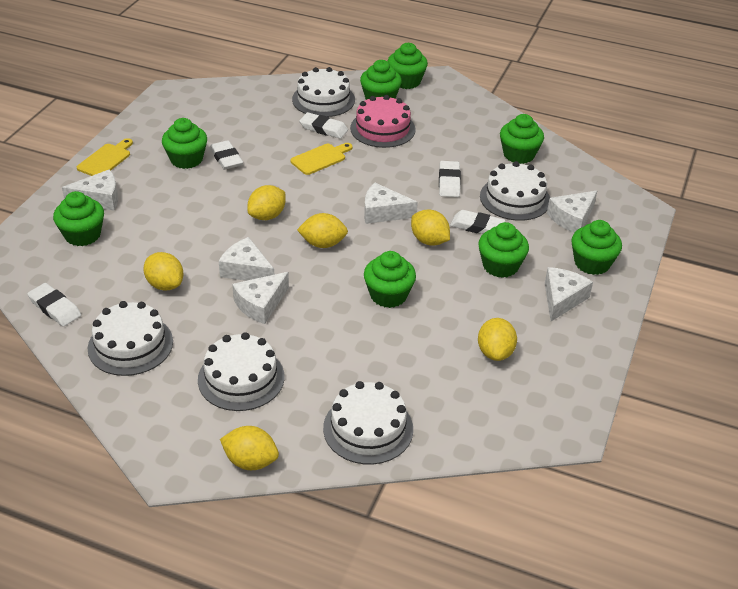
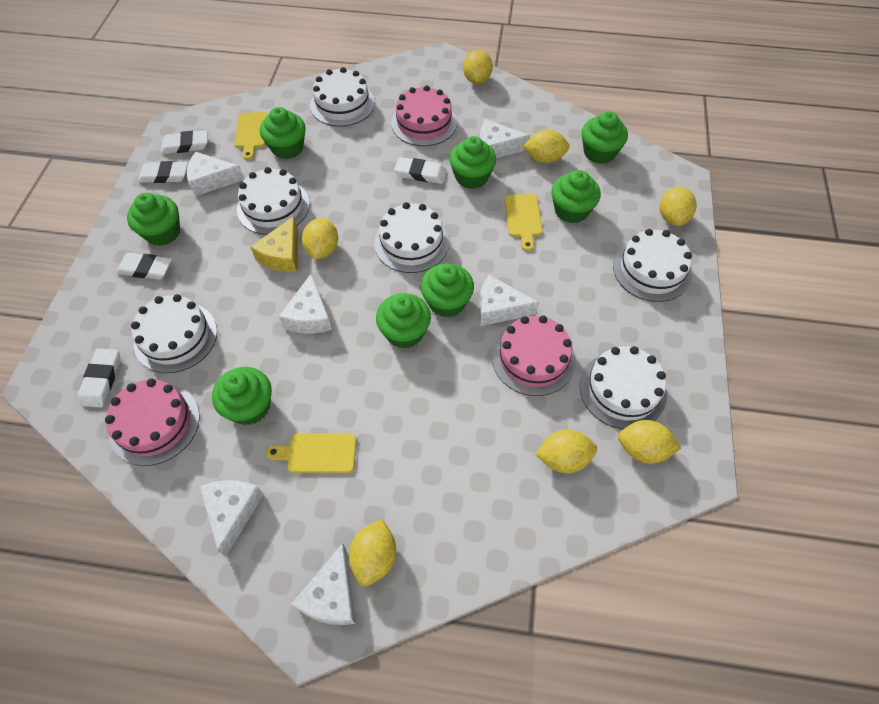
pink cake: 1 -> 3
white cake: 5 -> 6
yellow cheese: 0 -> 1
yellow cutting board: 2 -> 3
yellow lemon: 6 -> 7

